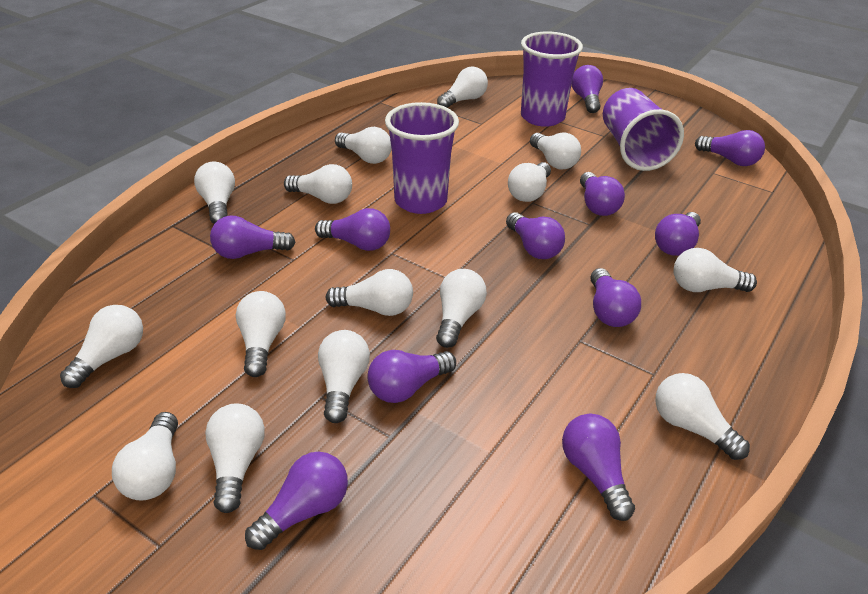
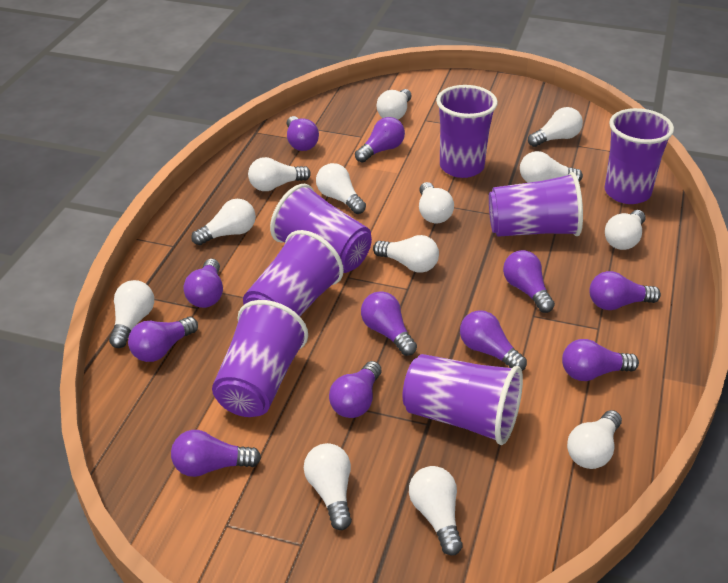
purple cup: 3 -> 7
white light bulb: 15 -> 13

